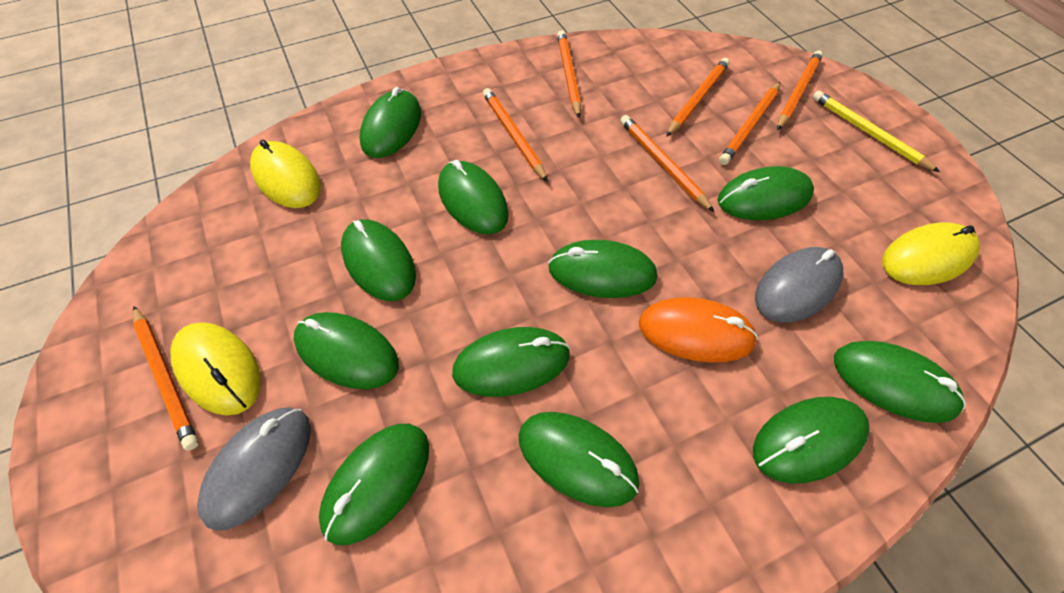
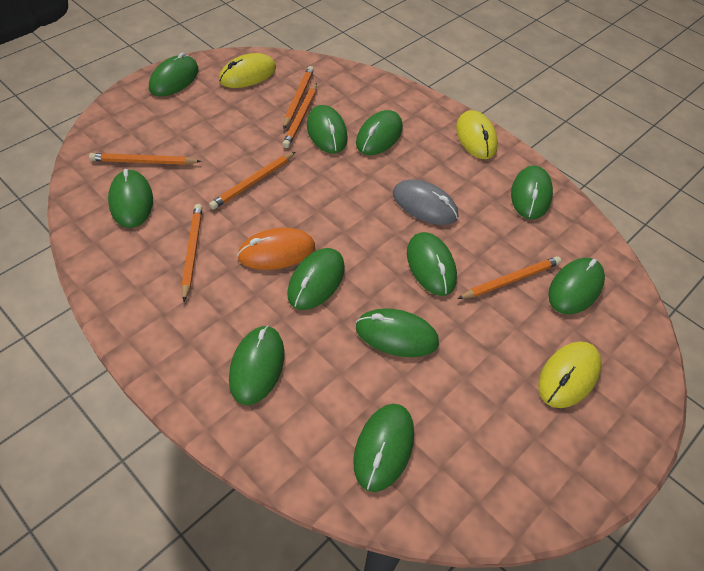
grey mouse: 2 -> 1
orange pencil: 7 -> 6
yellow pencil: 1 -> 0

